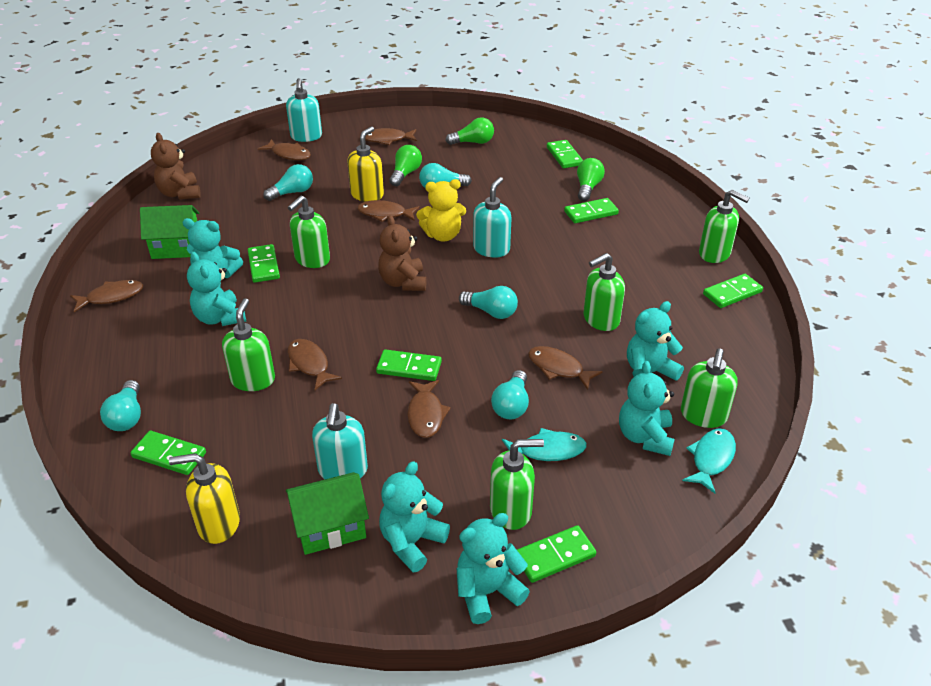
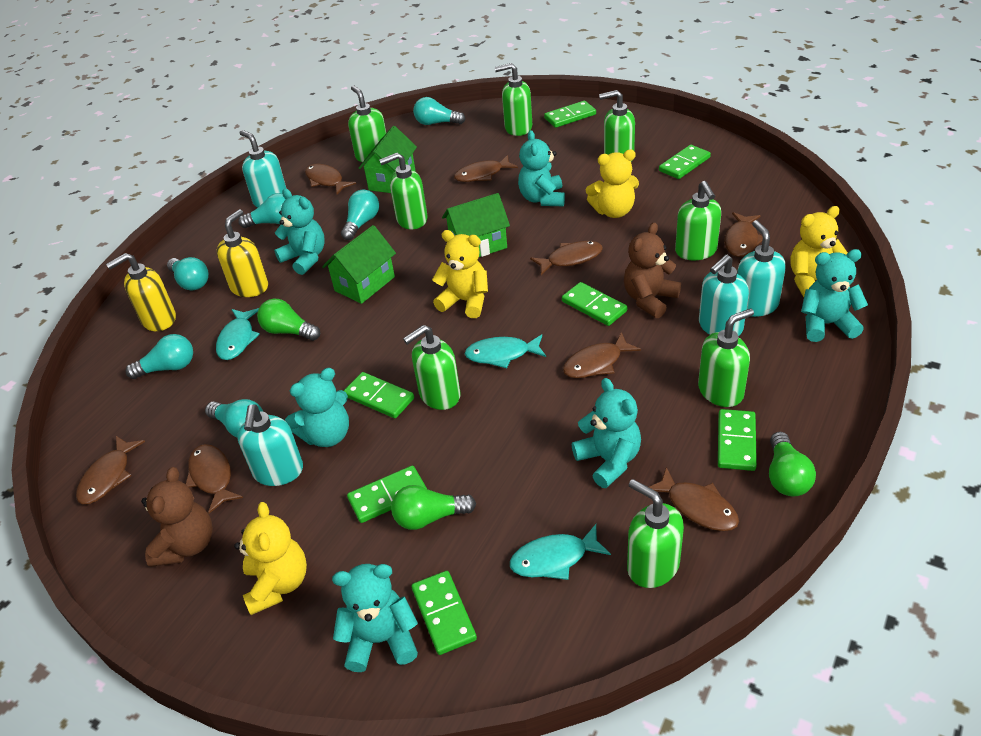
brown fish: 7 -> 8
green house: 2 -> 3
green soap dispenser: 6 -> 8
turquoise fish: 2 -> 3
turquoise light bulb: 5 -> 6
turquoise soap dispenser: 3 -> 4
yellow teddy bear: 1 -> 4

